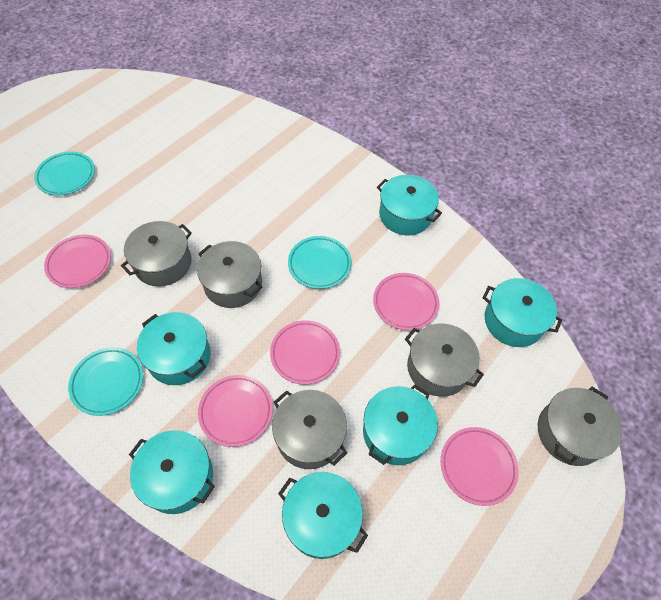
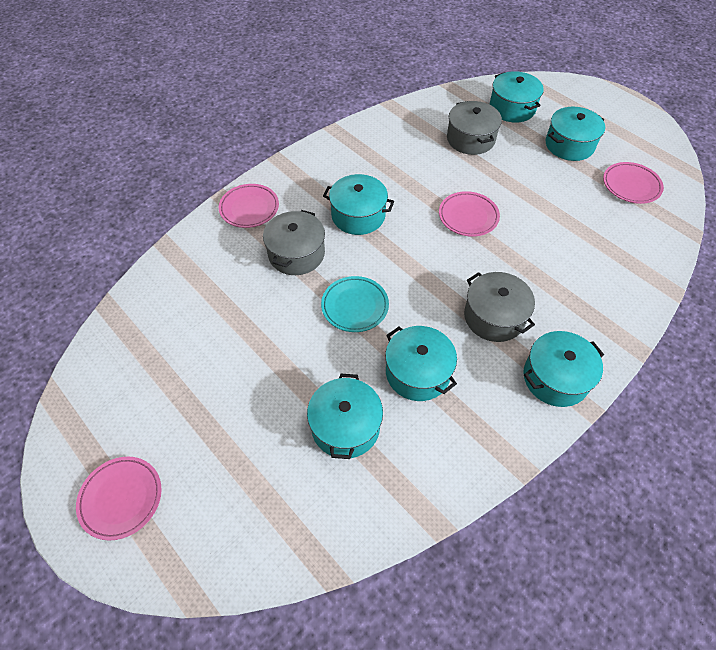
grey pot: 5 -> 3
pink plate: 5 -> 4
turquoise plate: 3 -> 1

